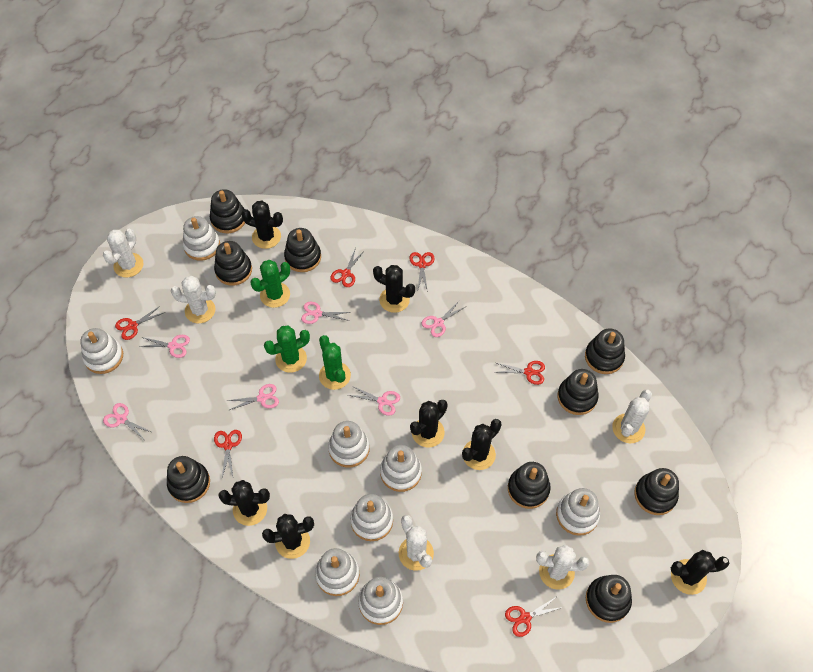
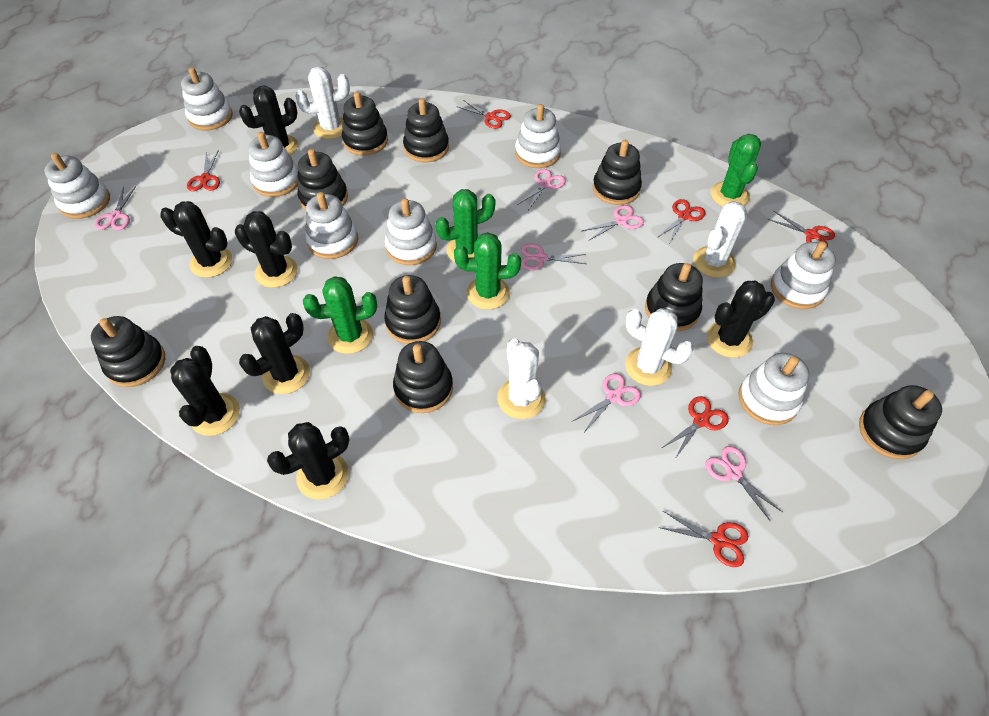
green cactus: 3 -> 4
white cactus: 5 -> 4

